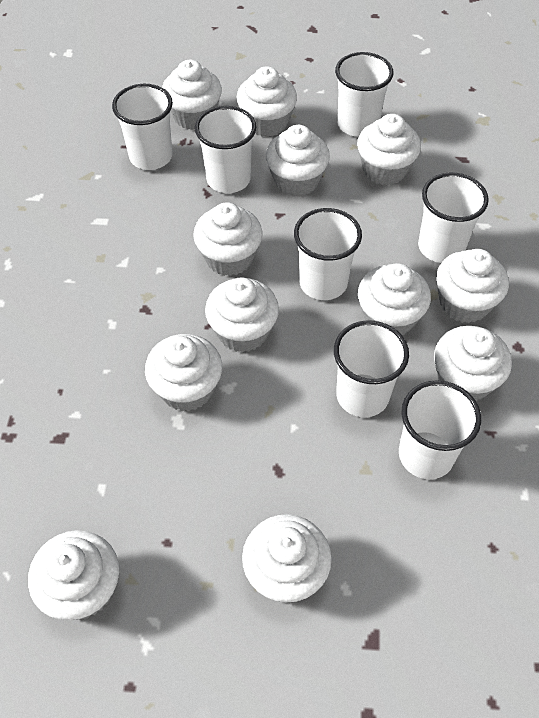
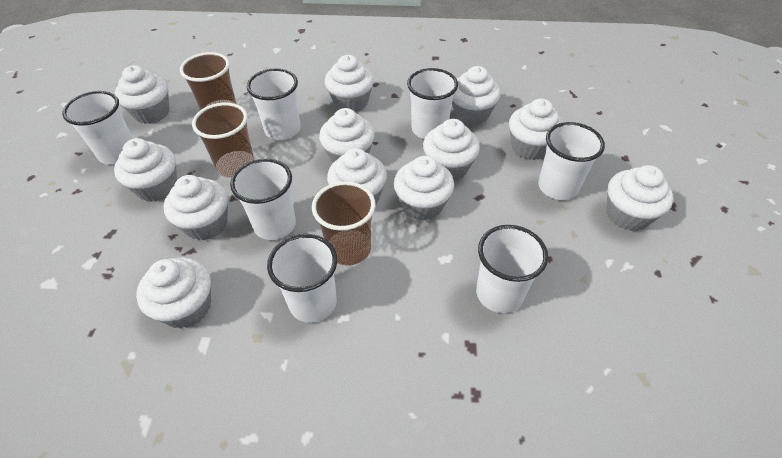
brown cup: 0 -> 3

